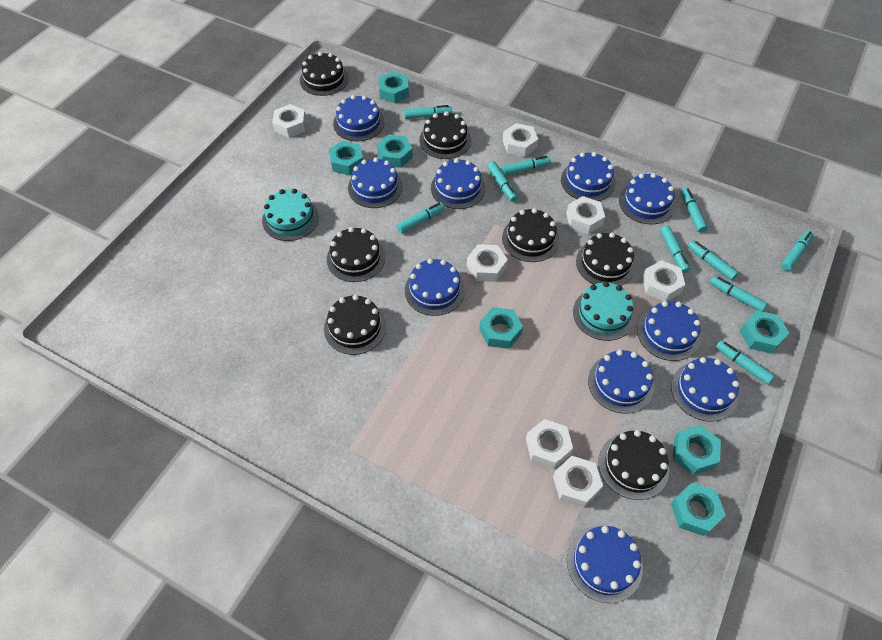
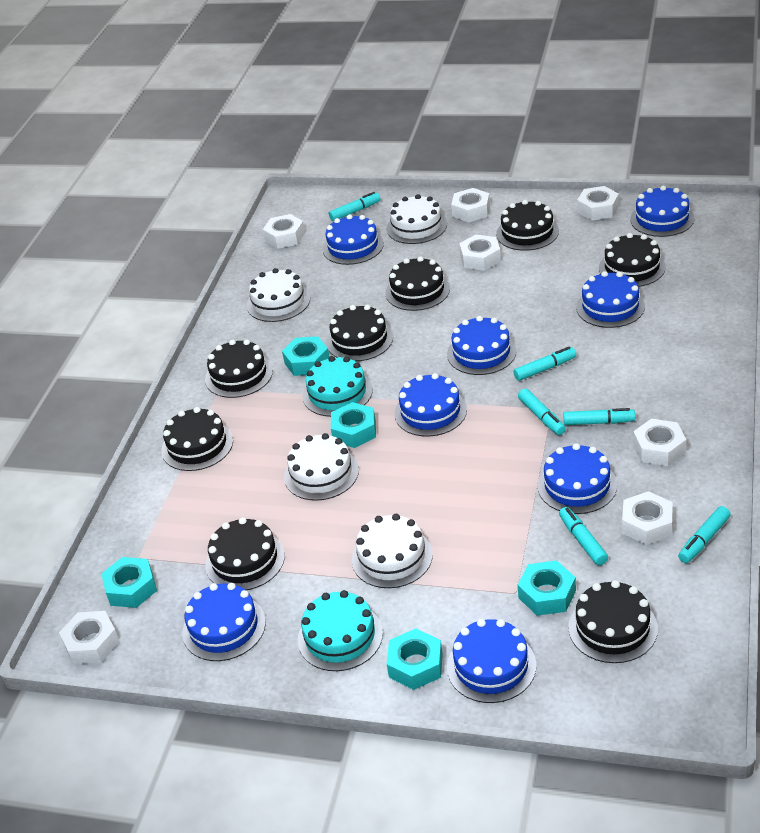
black cake: 7 -> 8
blue cake: 10 -> 8
turquoise marker: 10 -> 6
turquoise nut: 7 -> 5
white cake: 0 -> 4

